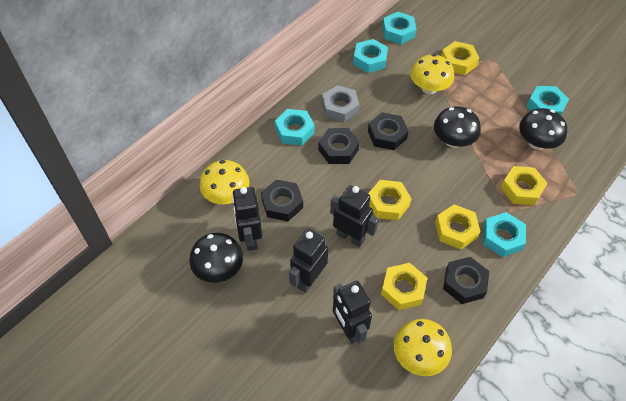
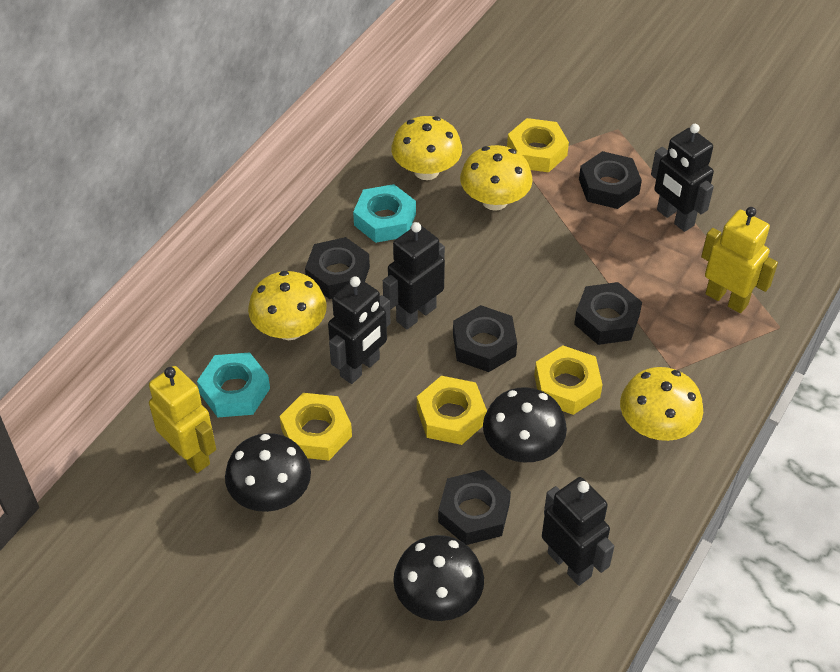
black nut: 4 -> 5
grey nut: 1 -> 0
turquoise nut: 5 -> 2
yellow mushroom: 3 -> 4
yellow nut: 5 -> 4
yellow robot: 0 -> 2

